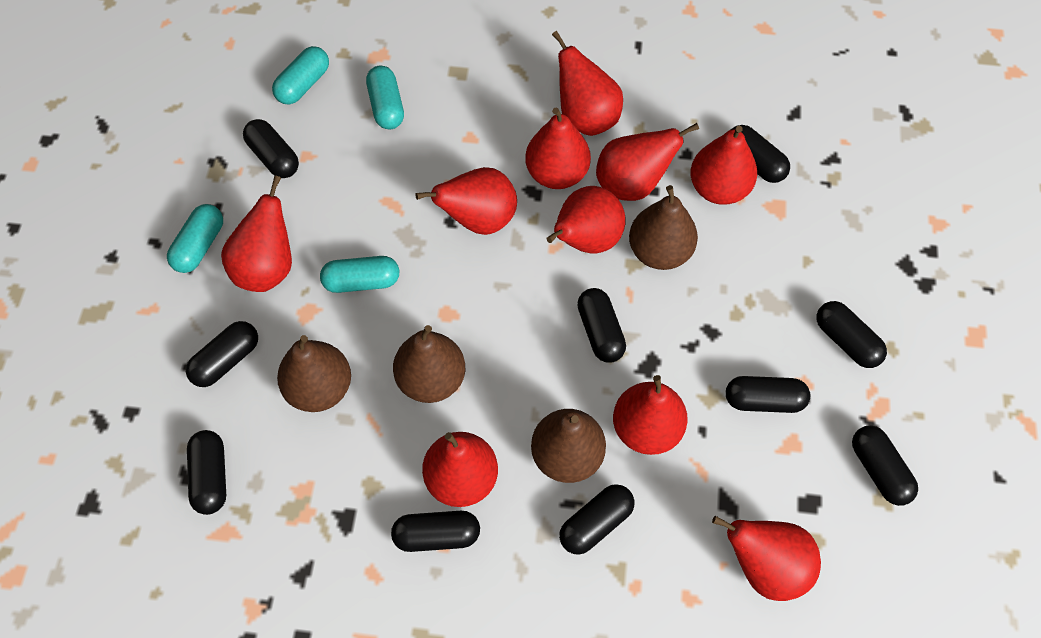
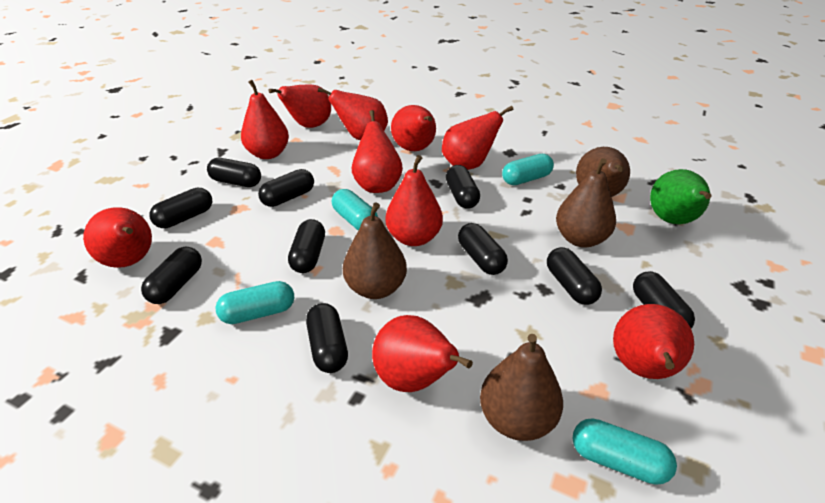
green pear: 0 -> 1

